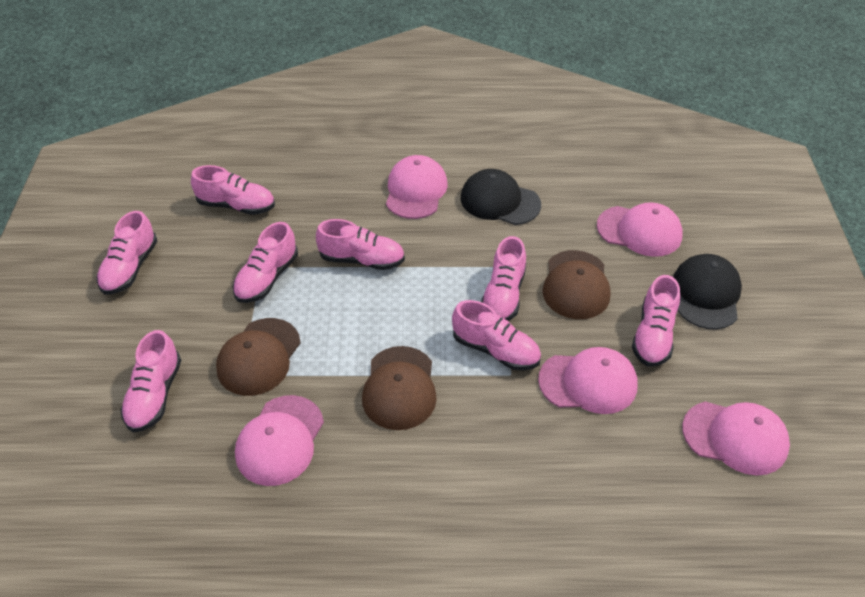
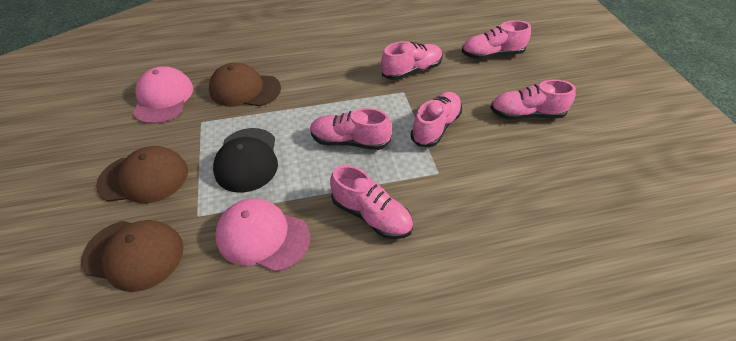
black cap: 2 -> 1
pink cap: 5 -> 2
pink shoe: 8 -> 6

